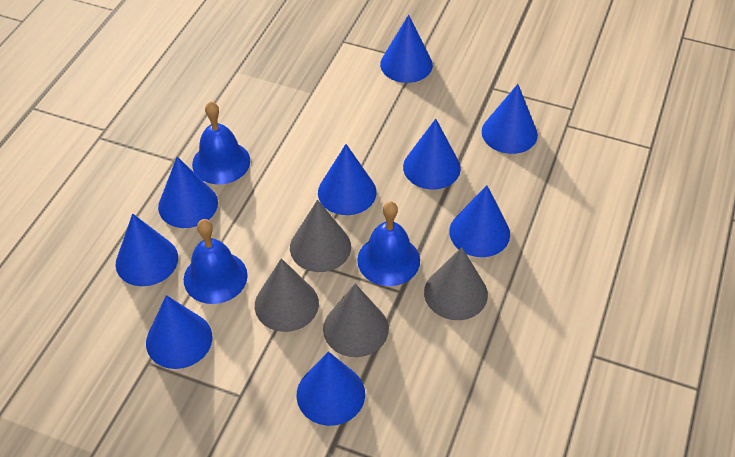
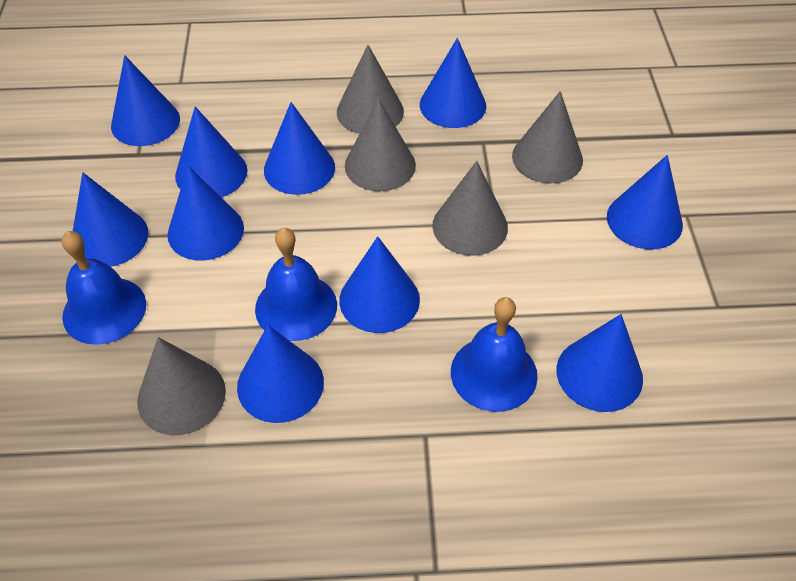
blue cone: 9 -> 10
grey cone: 4 -> 5

